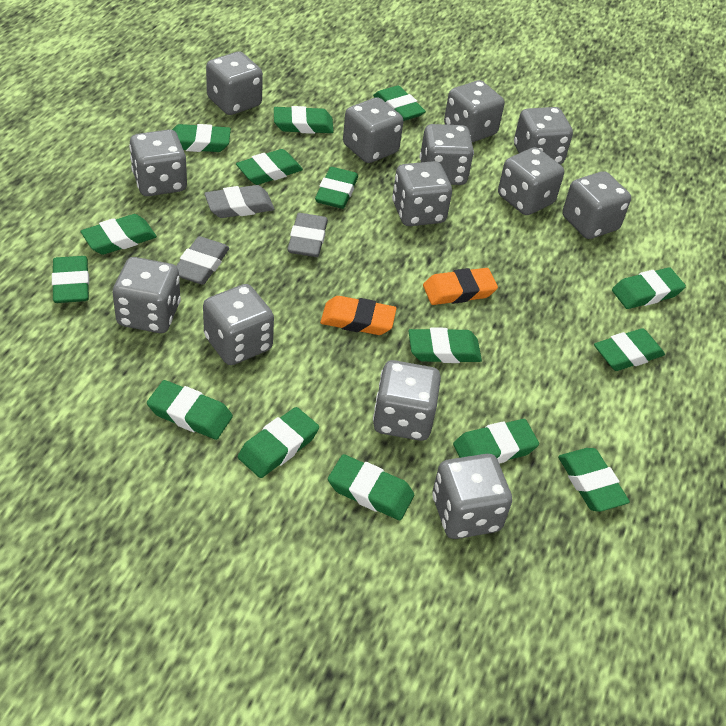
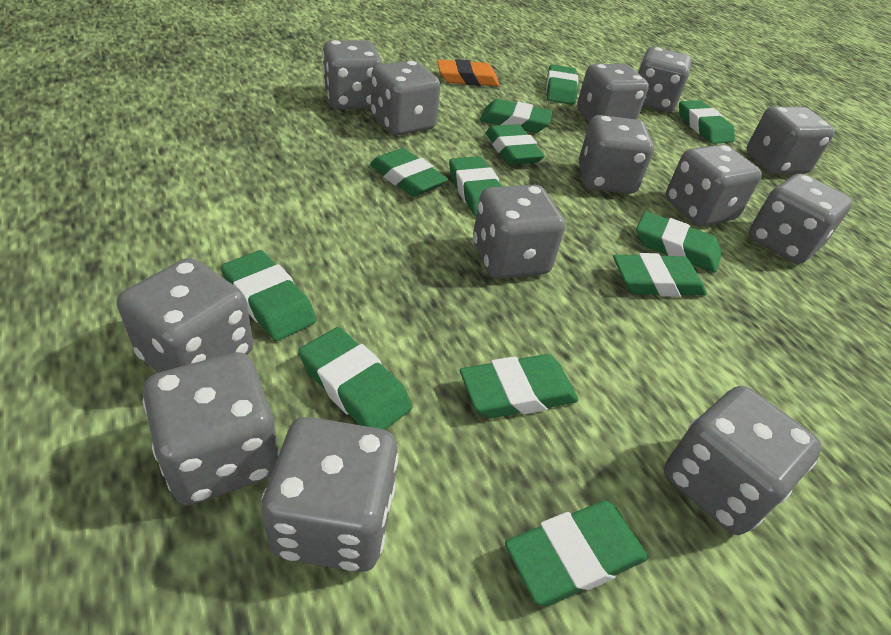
green eraser: 15 -> 12
grey eraser: 3 -> 0
orange eraser: 2 -> 1

